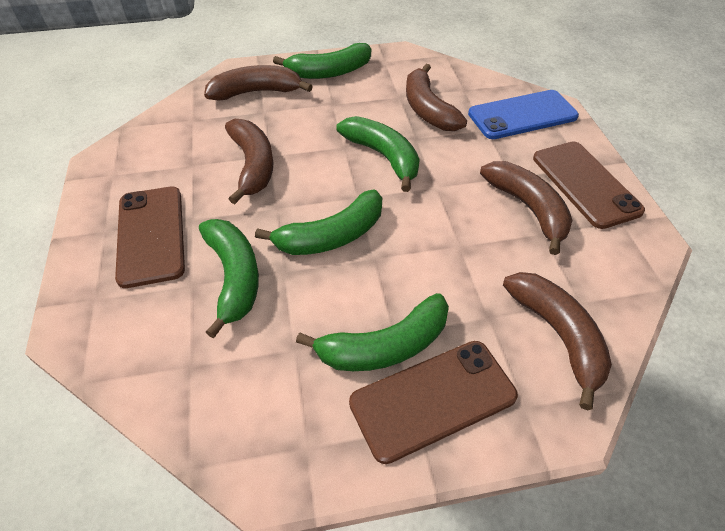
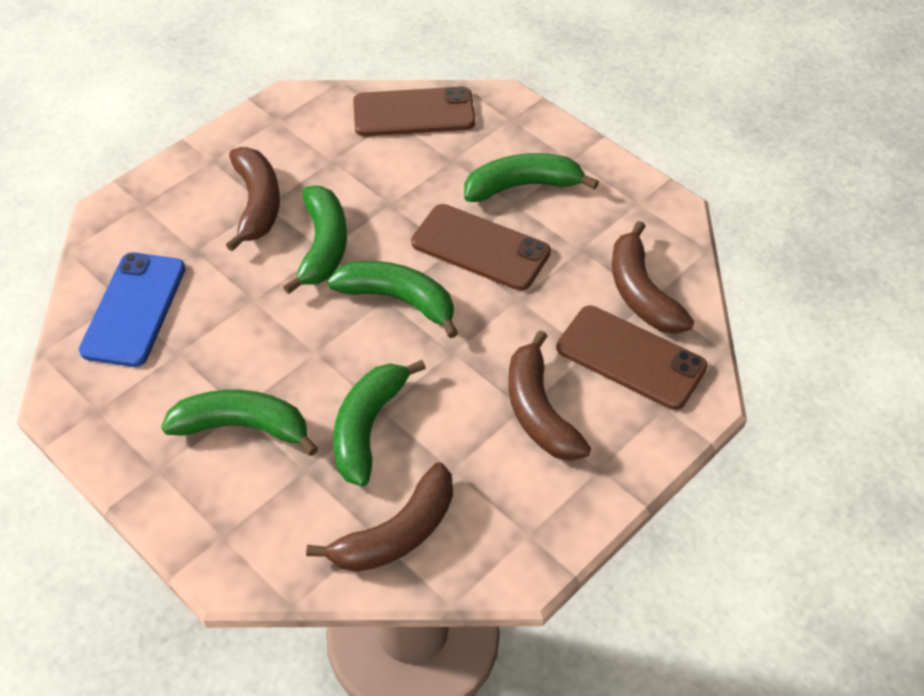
brown banana: 5 -> 4

